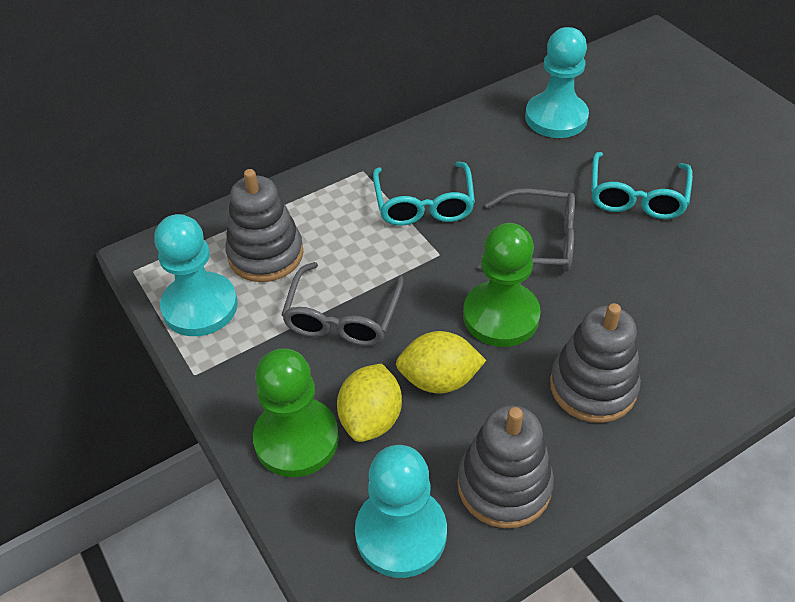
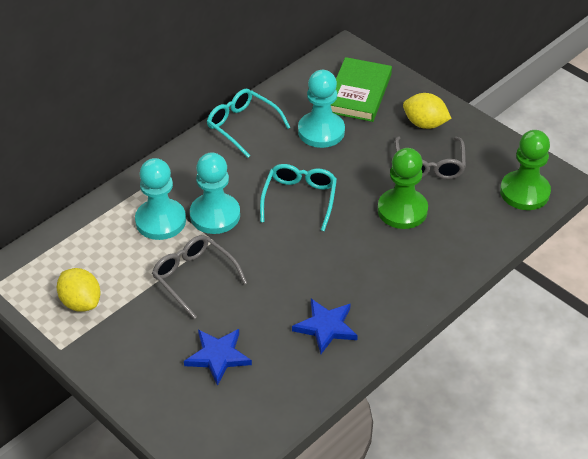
blue star: 0 -> 2
green book: 0 -> 1
grey stacking toy: 3 -> 0

